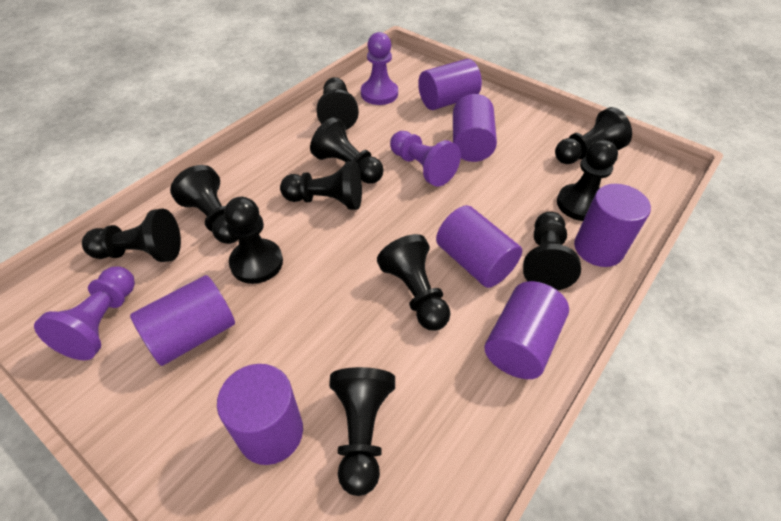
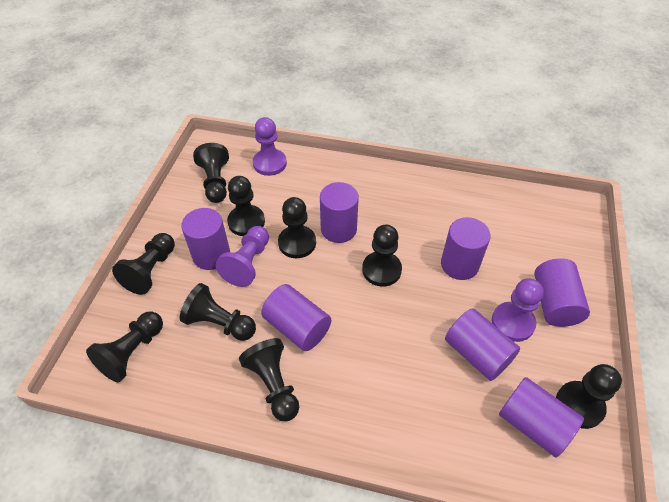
black pawn: 11 -> 9

